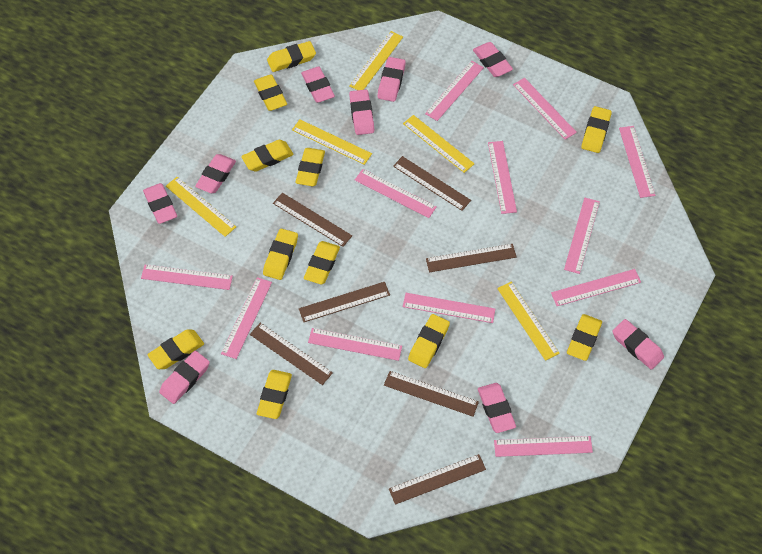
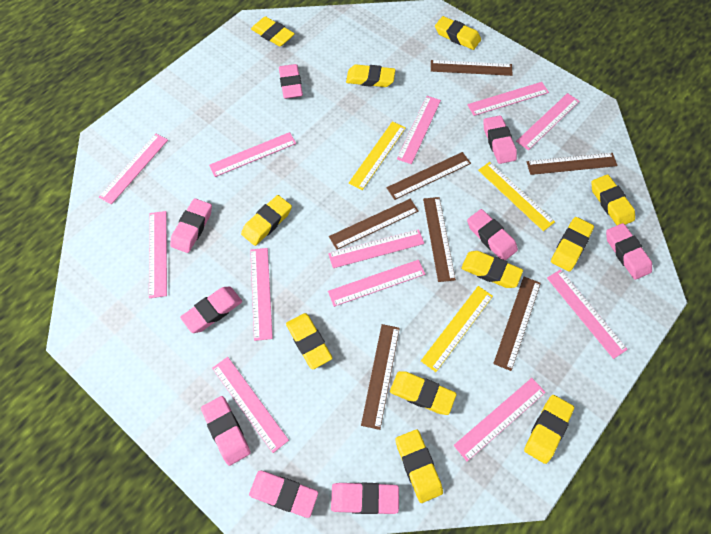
yellow ruler: 5 -> 3

